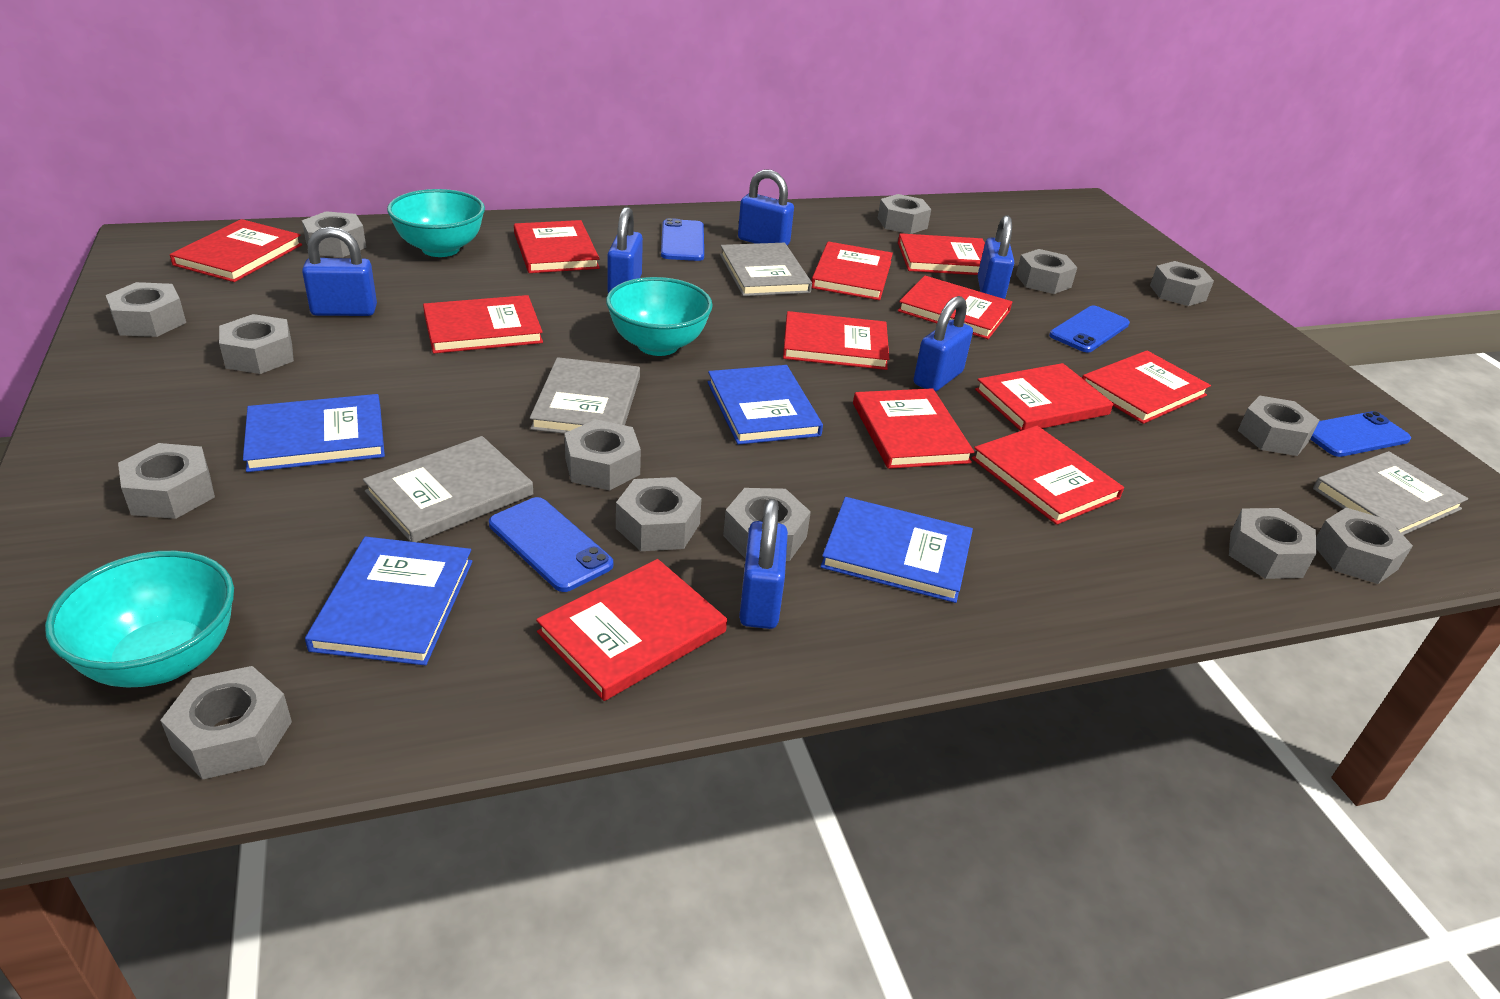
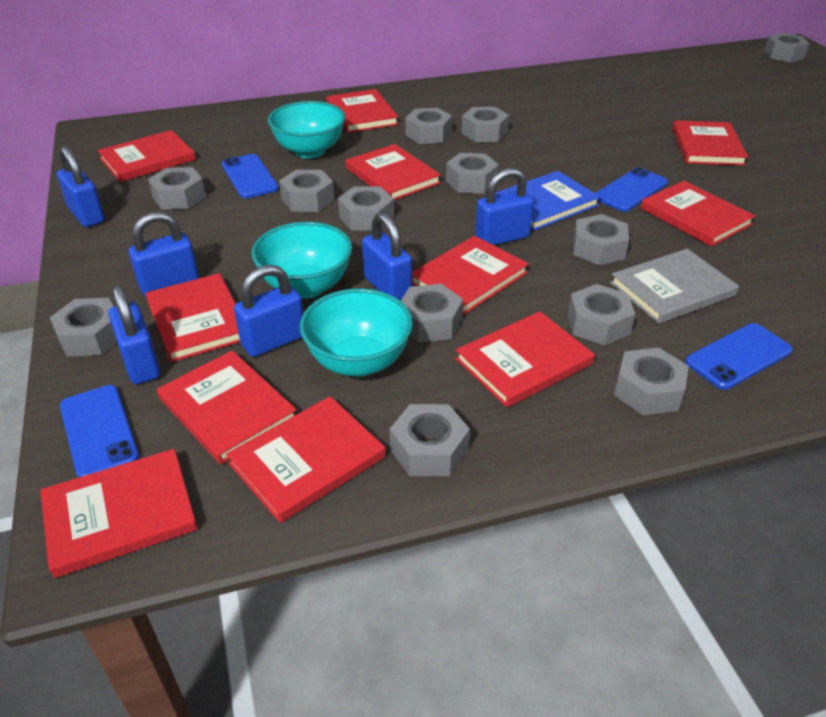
blue book: 4 -> 1
grey book: 4 -> 1
grey nut: 14 -> 13
red book: 12 -> 11

